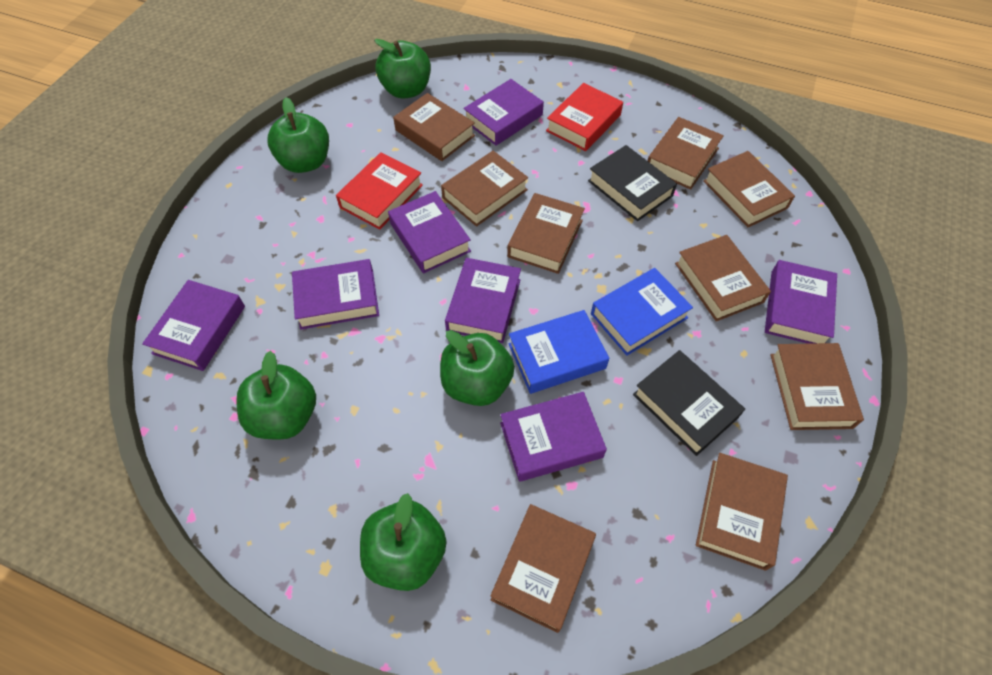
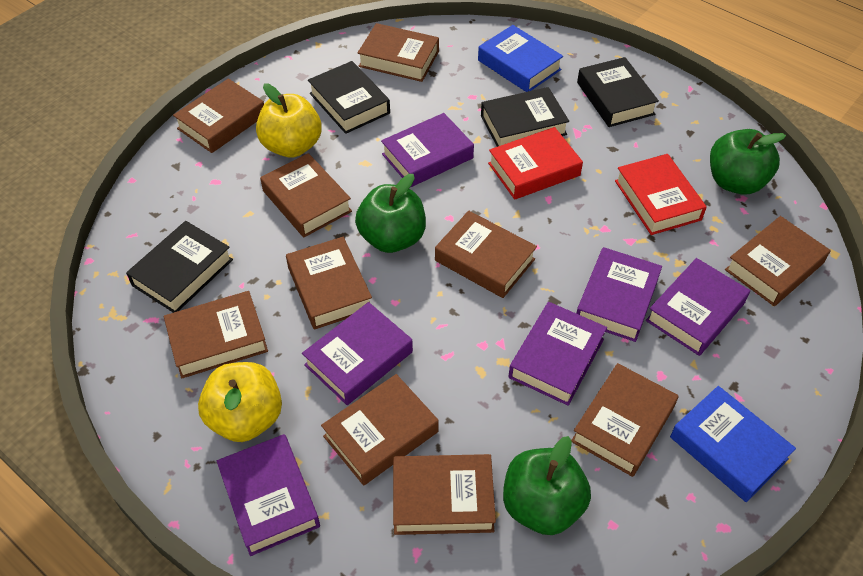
black book: 2 -> 4
brown book: 9 -> 10
green apple: 5 -> 3
purple book: 7 -> 6
yellow apple: 0 -> 2

